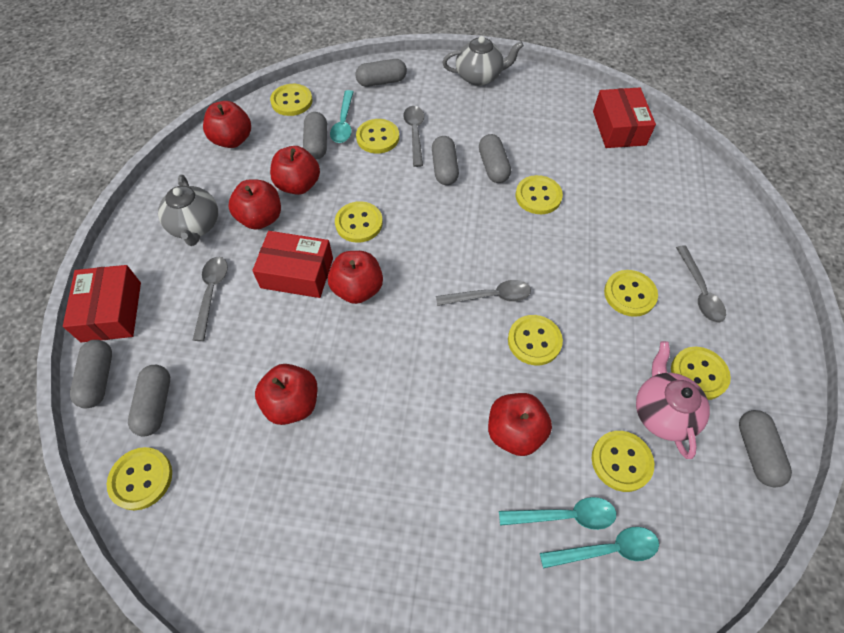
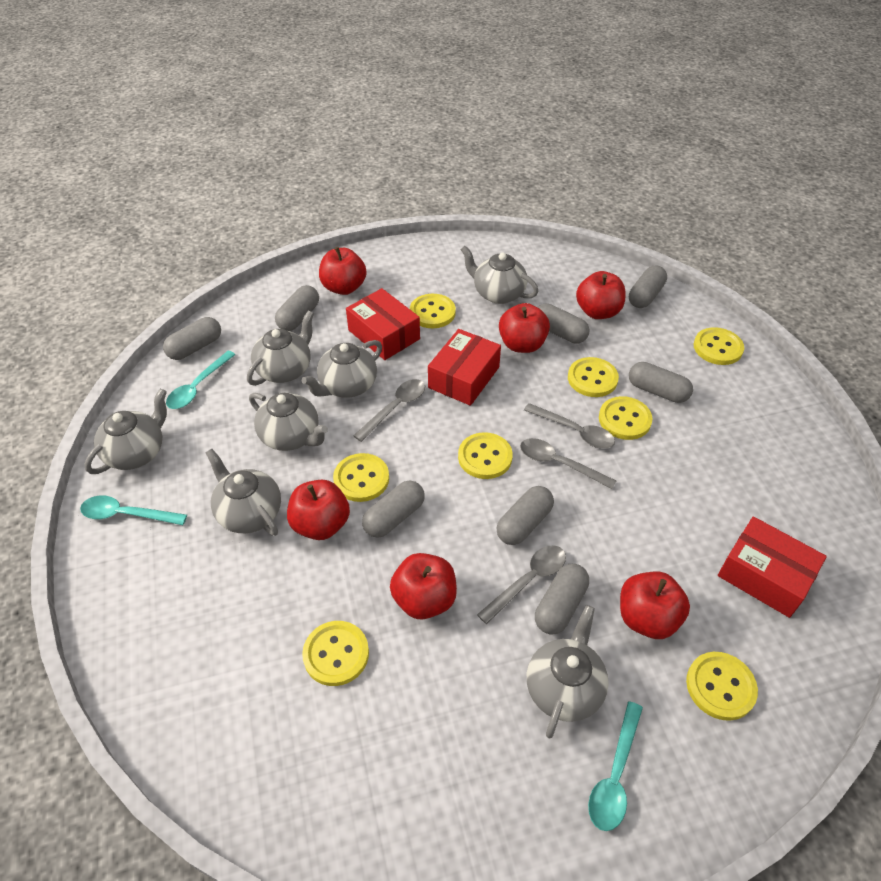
grey capsule: 7 -> 8
grey teapot: 2 -> 7
pink teapot: 1 -> 0
yellow button: 9 -> 8

